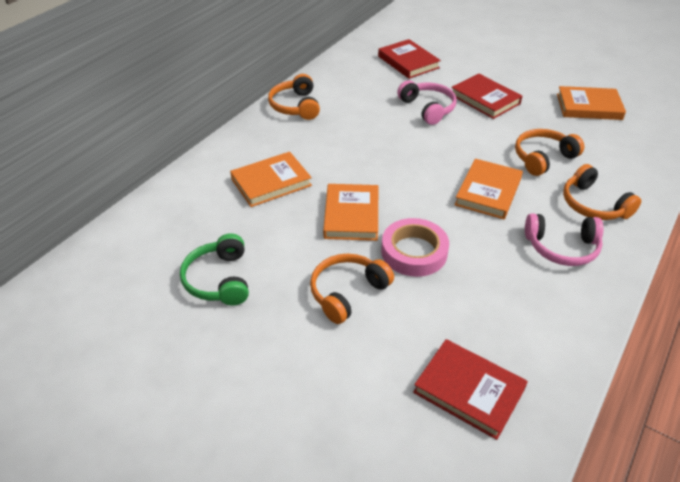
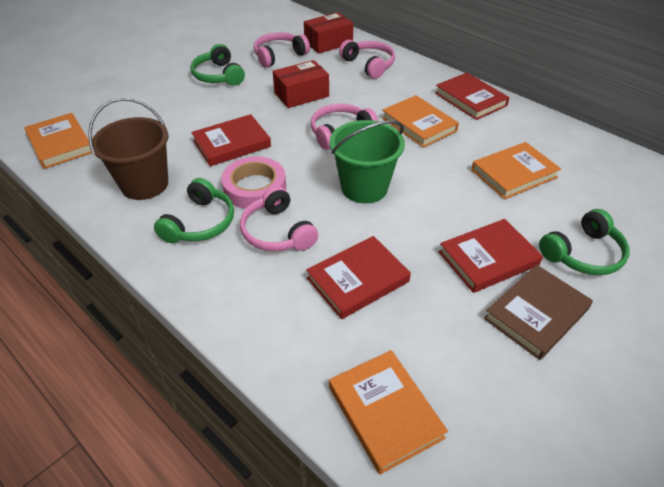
brown book: 0 -> 1
brown bucket: 0 -> 1
green bucket: 0 -> 1
green headphones: 1 -> 3
orange headphones: 4 -> 0
pink headphones: 2 -> 4
red book: 3 -> 4
red box: 0 -> 2

